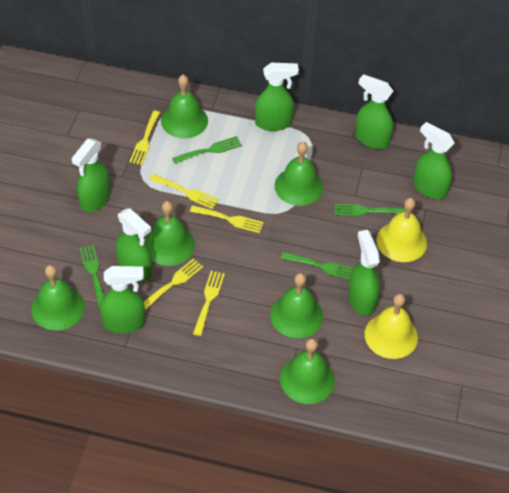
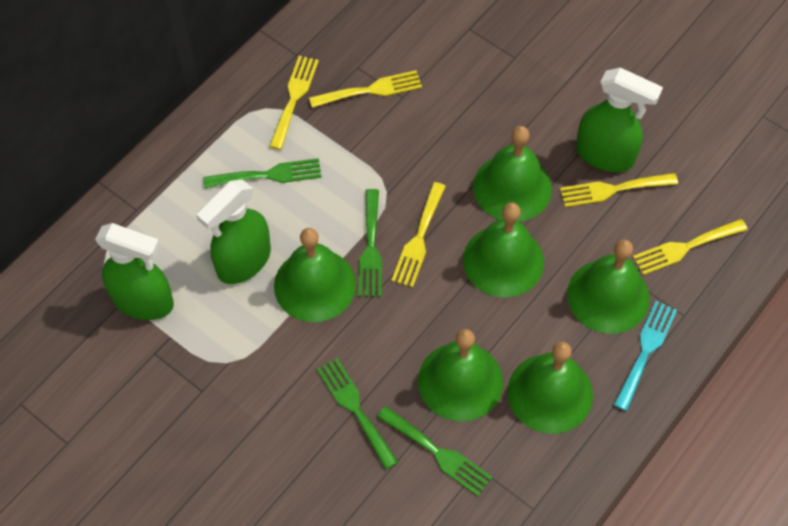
green spray bottle: 7 -> 3
turquoise fork: 0 -> 1
yellow bell: 2 -> 0

